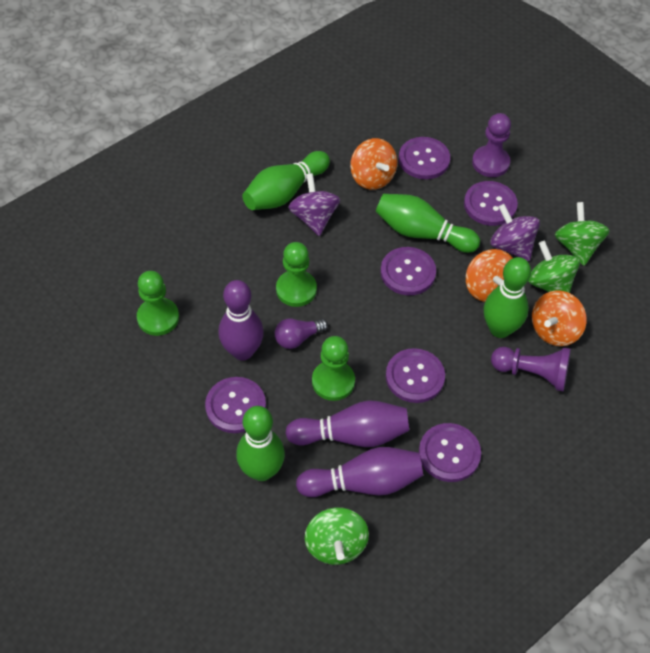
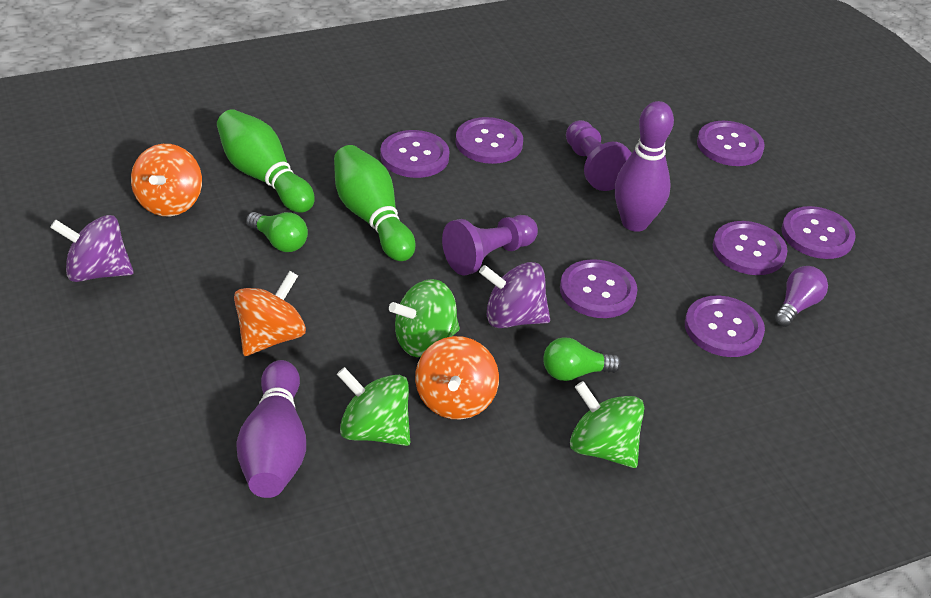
green bowling pin: 4 -> 2
green light bulb: 0 -> 2
green pawn: 3 -> 0
purple bowling pin: 3 -> 2
purple button: 6 -> 7

